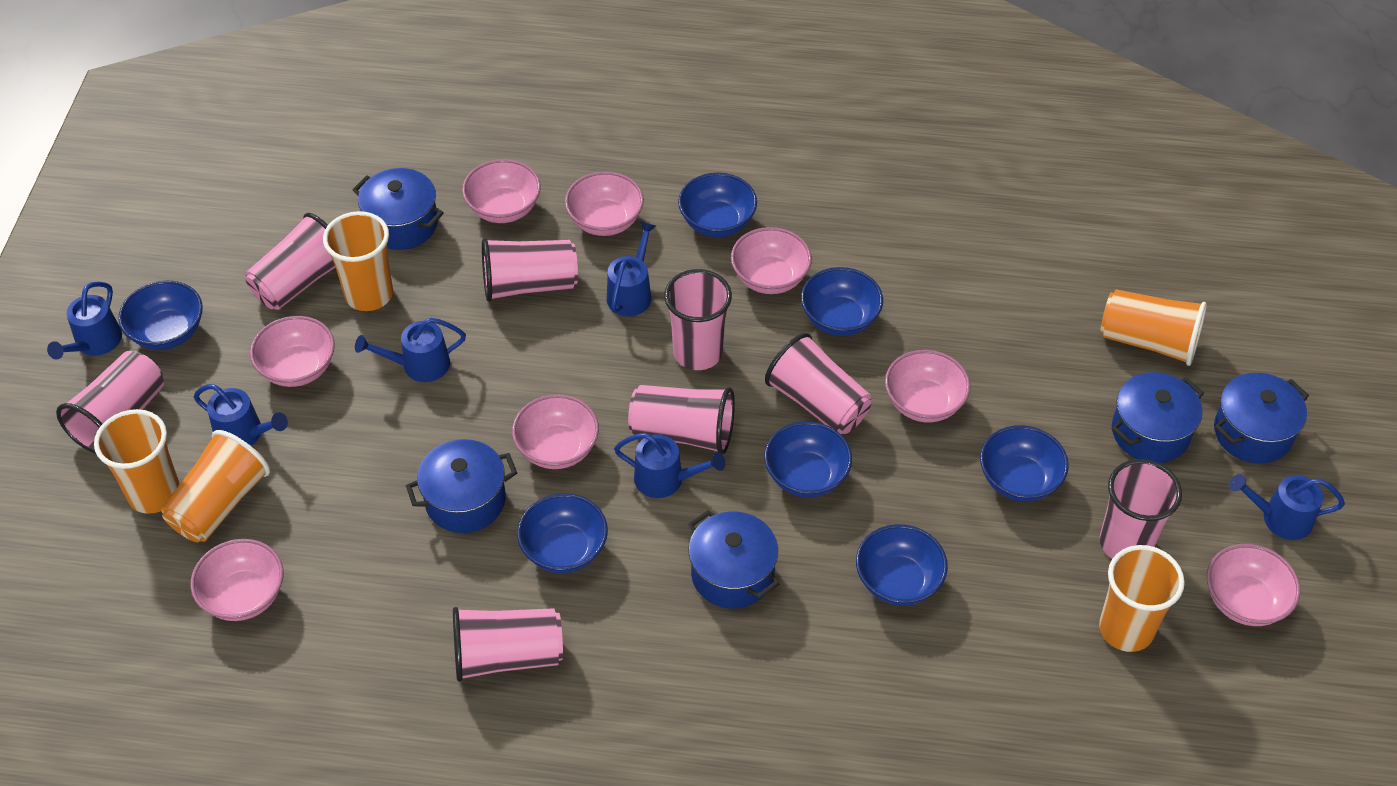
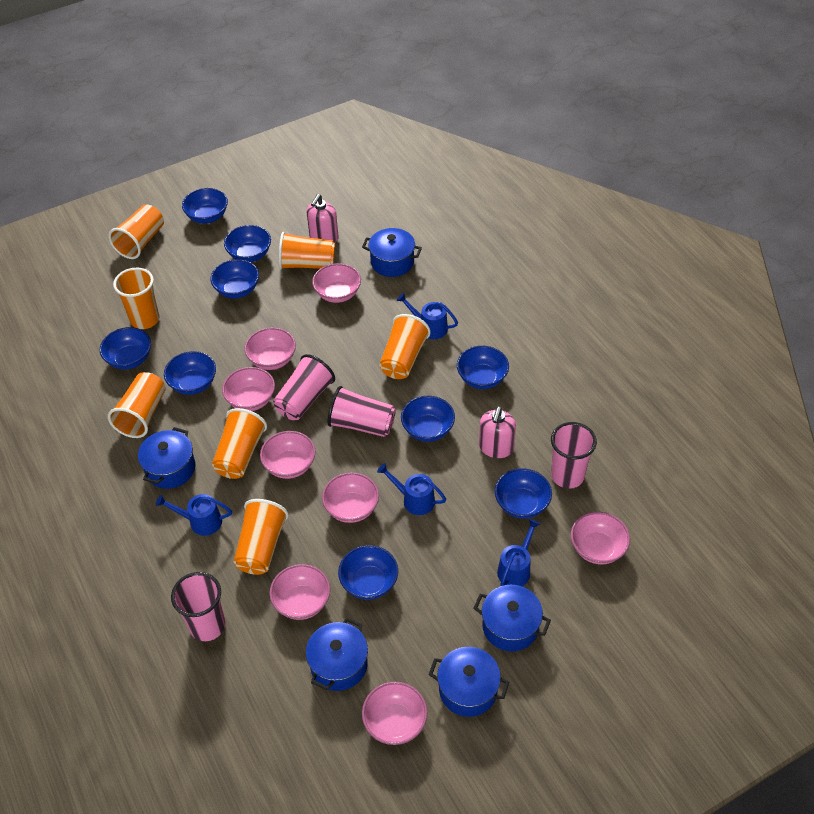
blue bowl: 7 -> 9
blue watering can: 6 -> 4
orange cup: 5 -> 7
pink cup: 8 -> 4
pink soap dispenser: 0 -> 2

